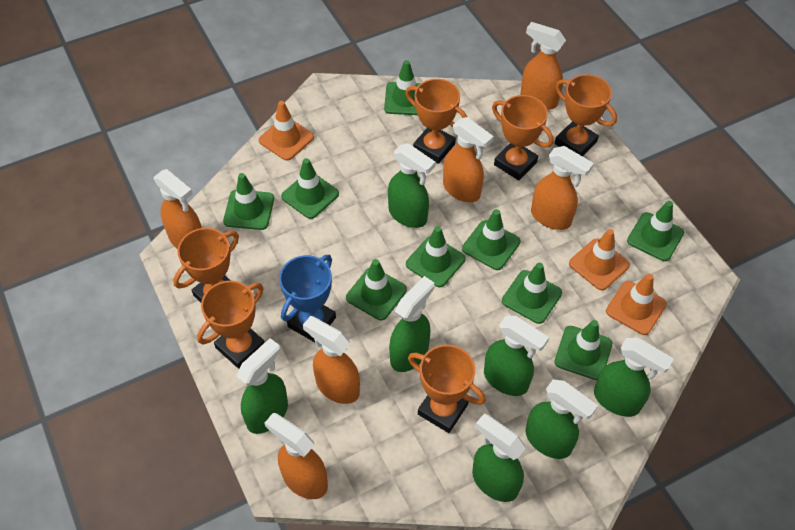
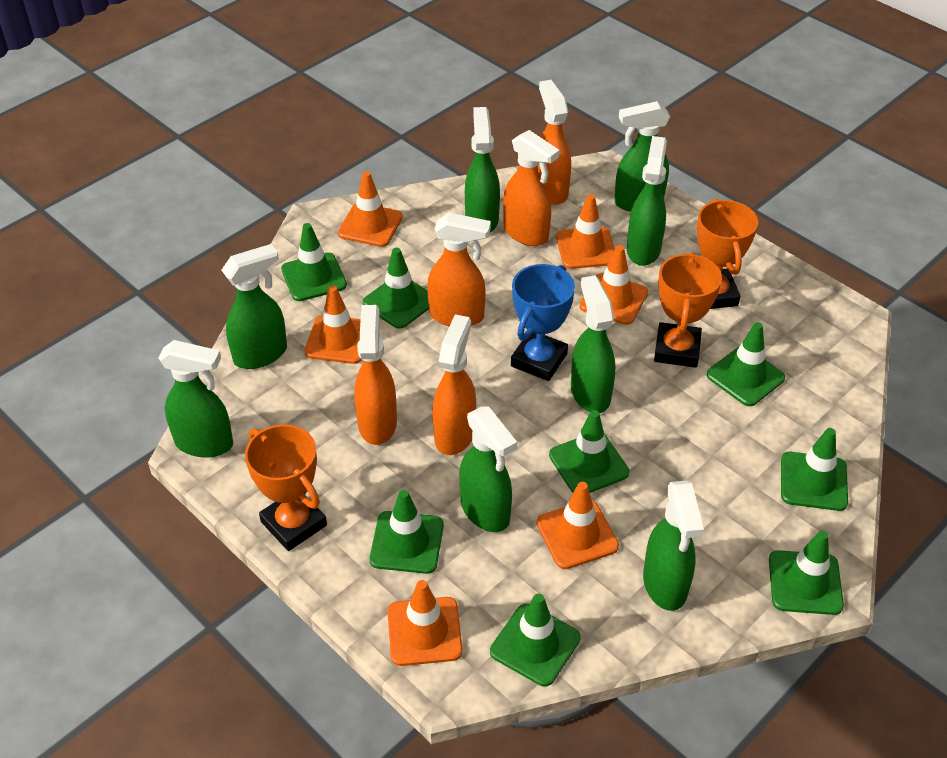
green spray bottle: 7 -> 8
green traffic cone: 9 -> 8
orange spray bottle: 6 -> 5
orange traffic cone: 3 -> 6
orange trophy: 6 -> 3

